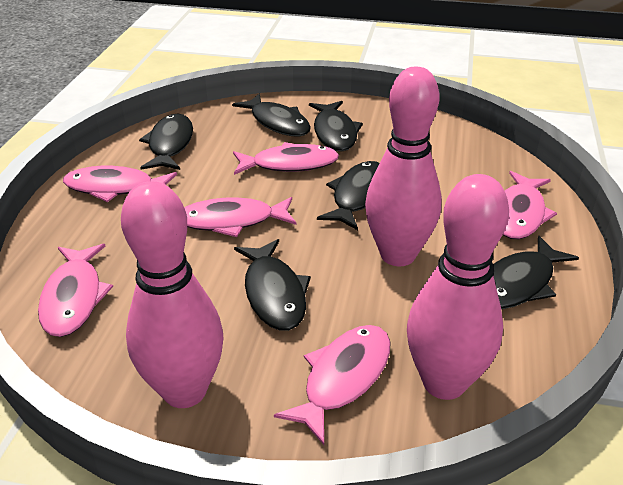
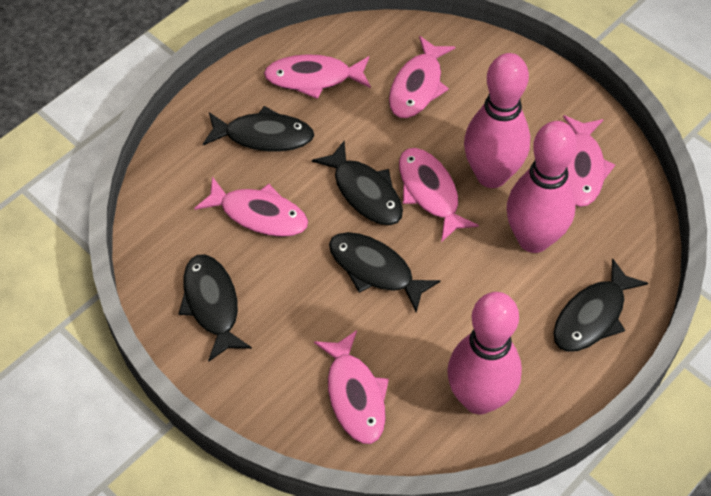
black fish: 6 -> 5

